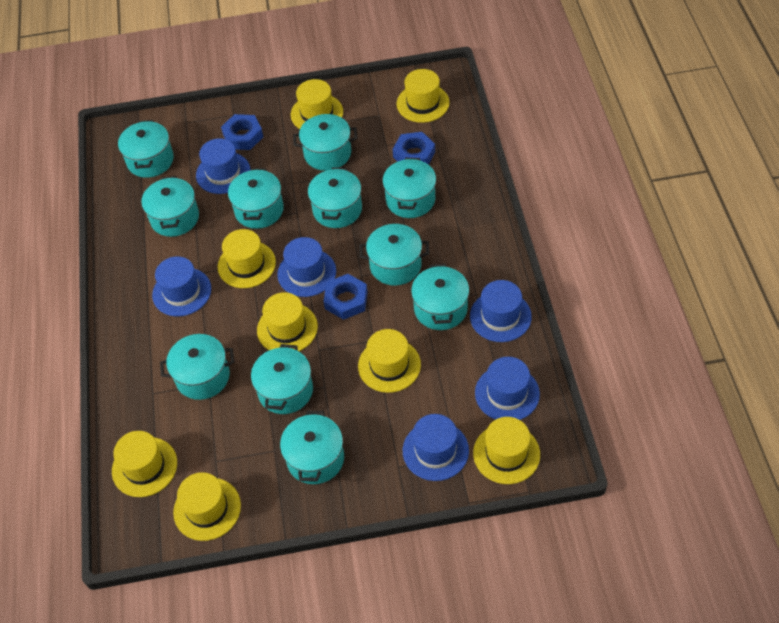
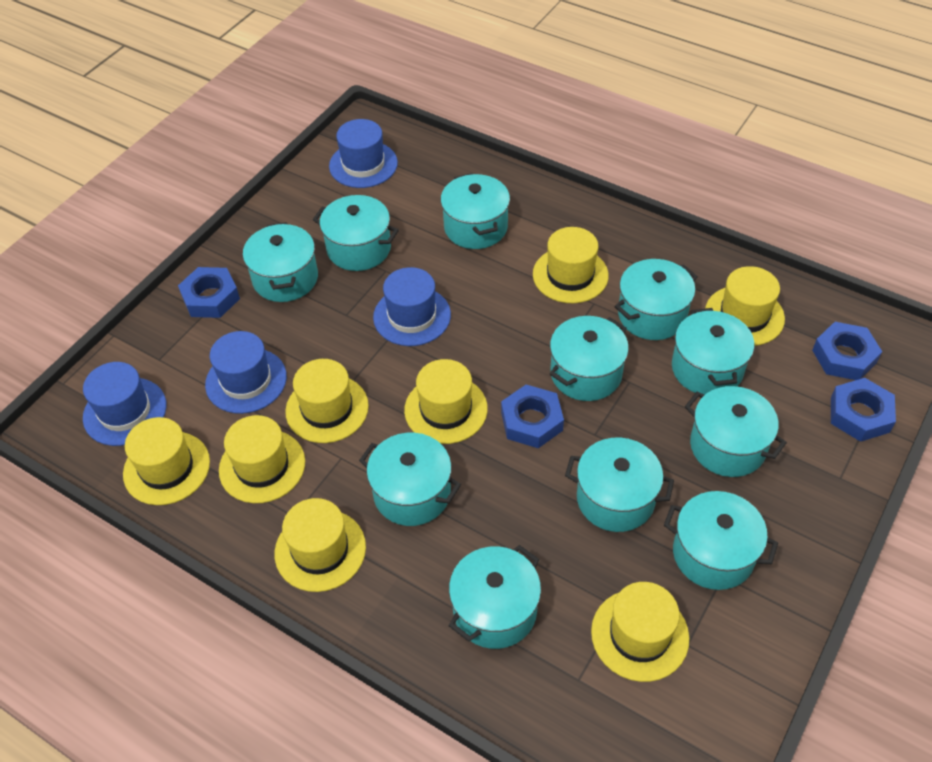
blue hat: 6 -> 4
blue nut: 3 -> 4

